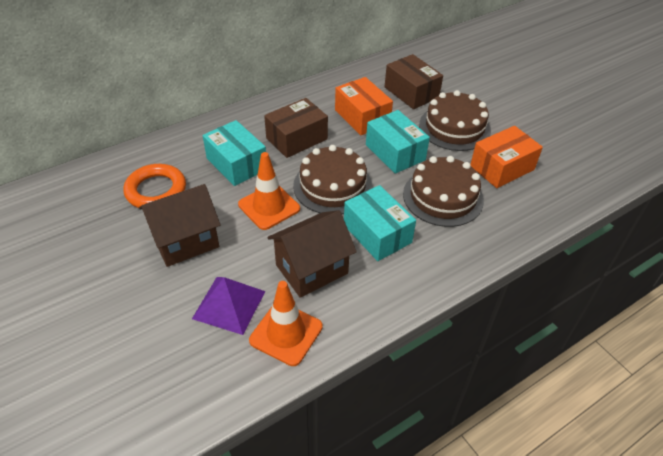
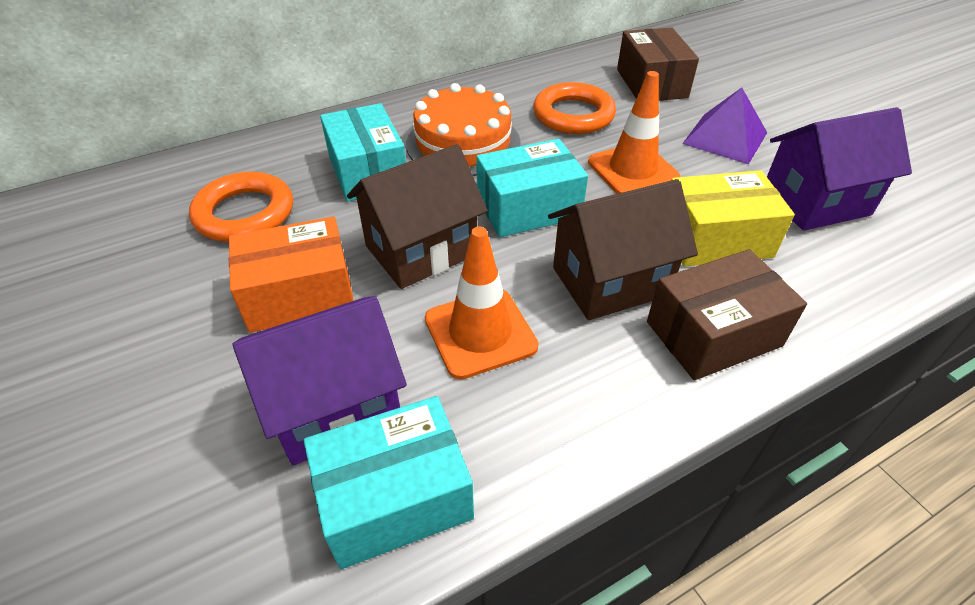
brown cake: 3 -> 0
orange box: 2 -> 1
orange cake: 0 -> 1
orange ring: 1 -> 2
purple house: 0 -> 2
yellow box: 0 -> 1

